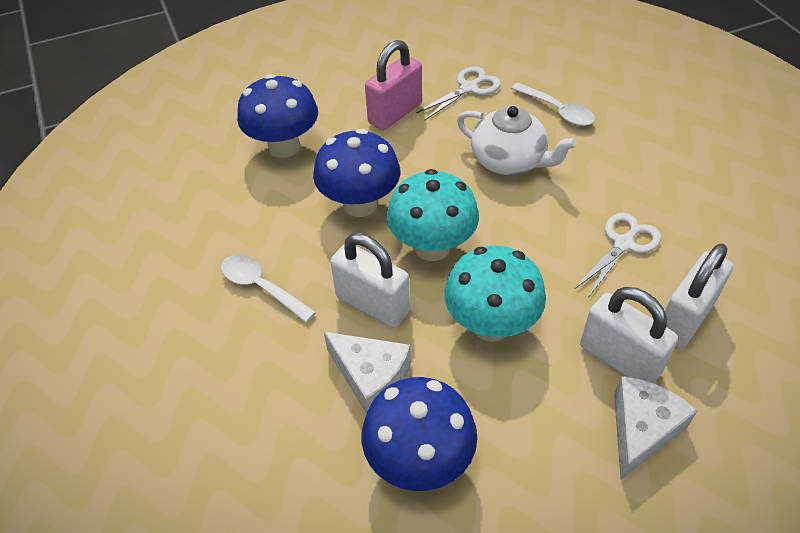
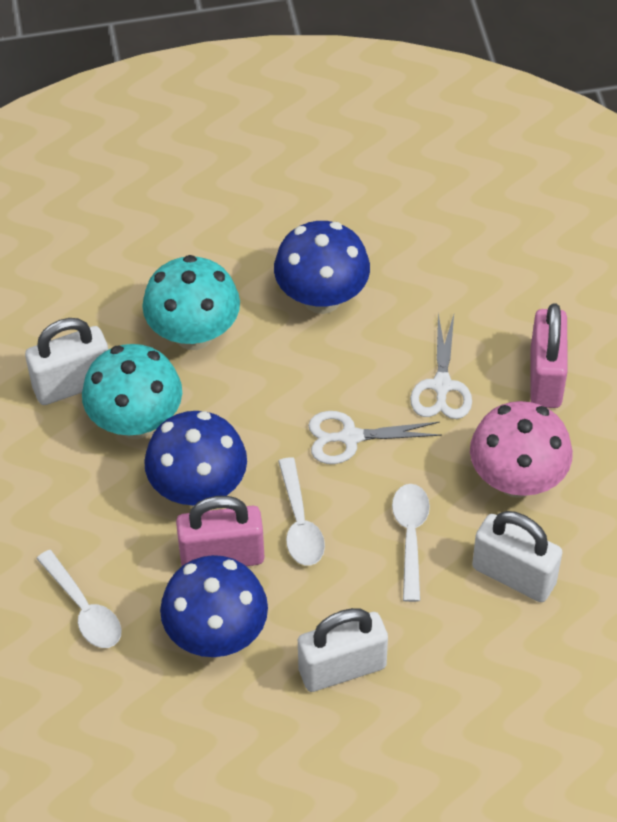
pink mushroom: 0 -> 1
pink padlock: 1 -> 2
white cheese: 2 -> 0
white spoon: 2 -> 3
white teapot: 1 -> 0

